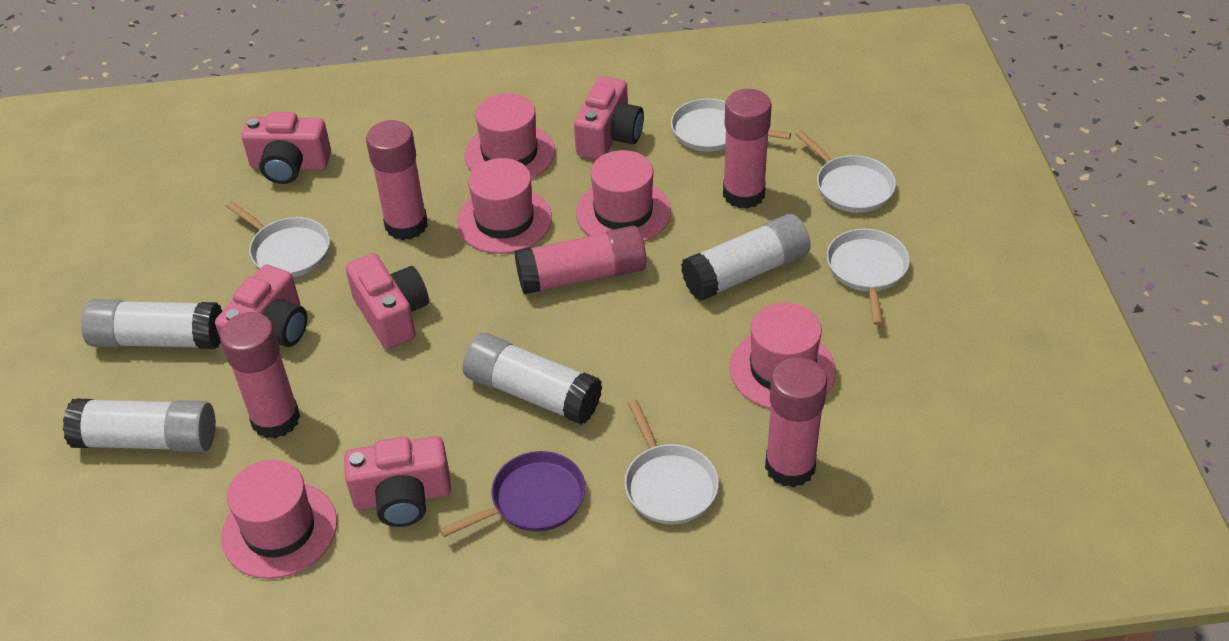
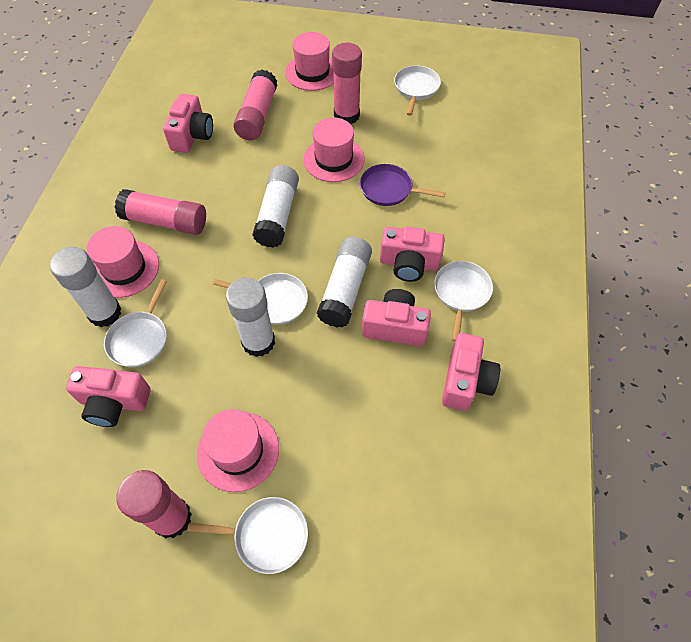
pink glue stick: 5 -> 4
pink hat: 5 -> 4

